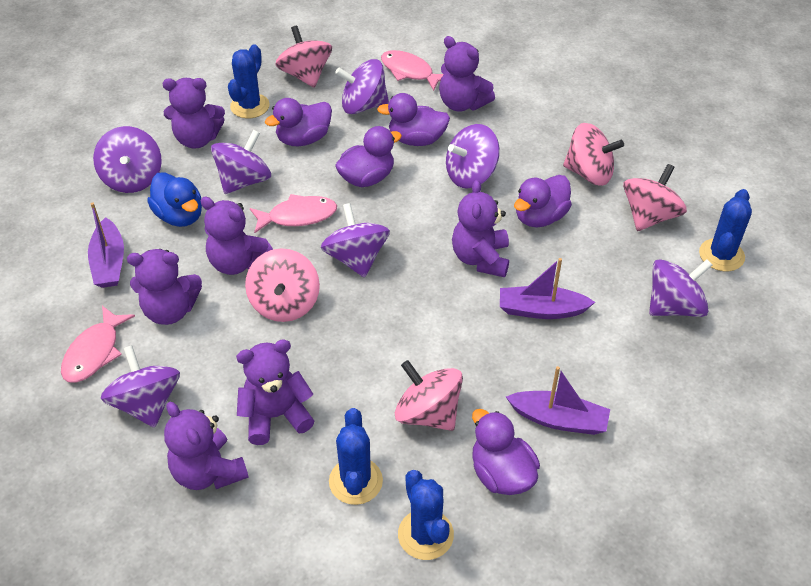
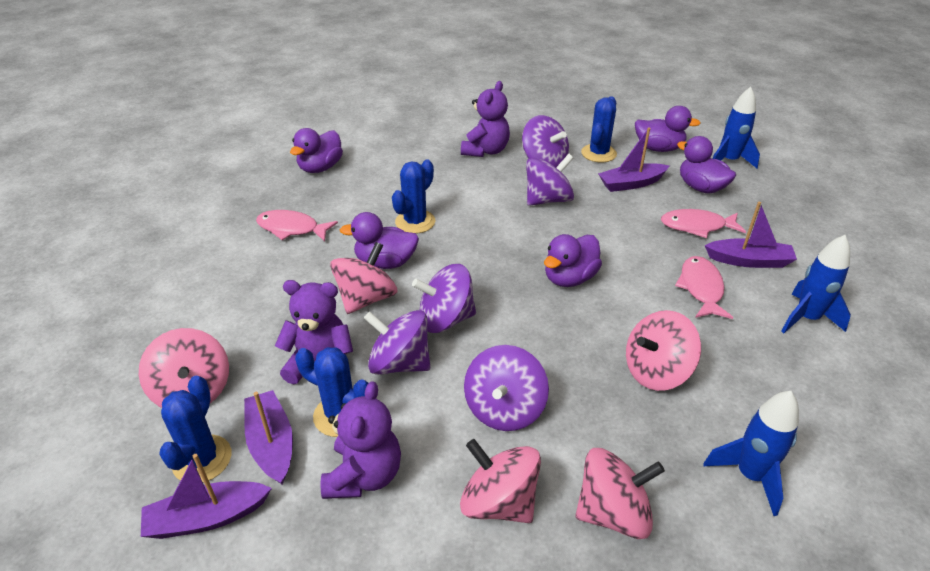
blue duck: 1 -> 0
blue rocket: 0 -> 3
purple boat: 3 -> 4
purple spinning top: 7 -> 5
purple teddy bear: 7 -> 3

